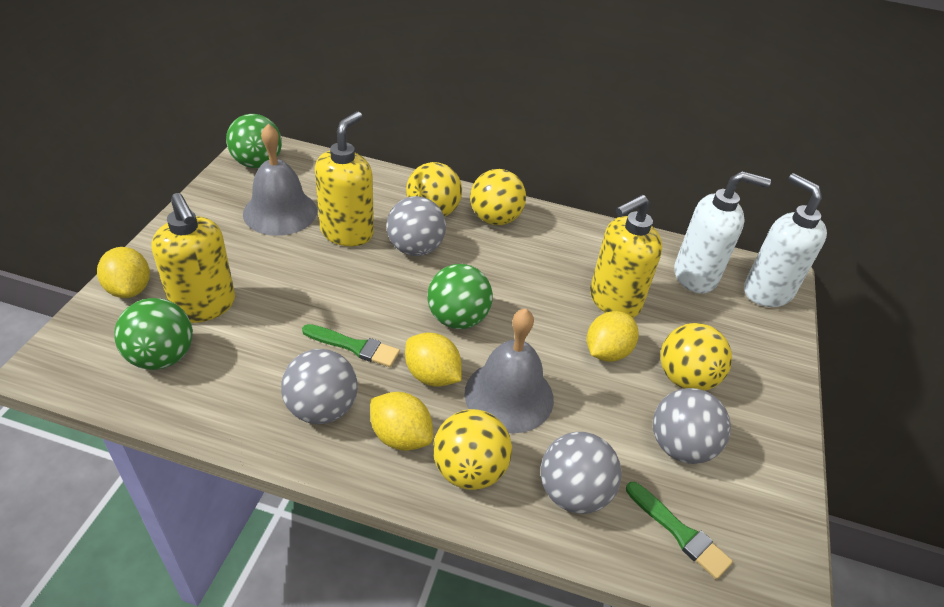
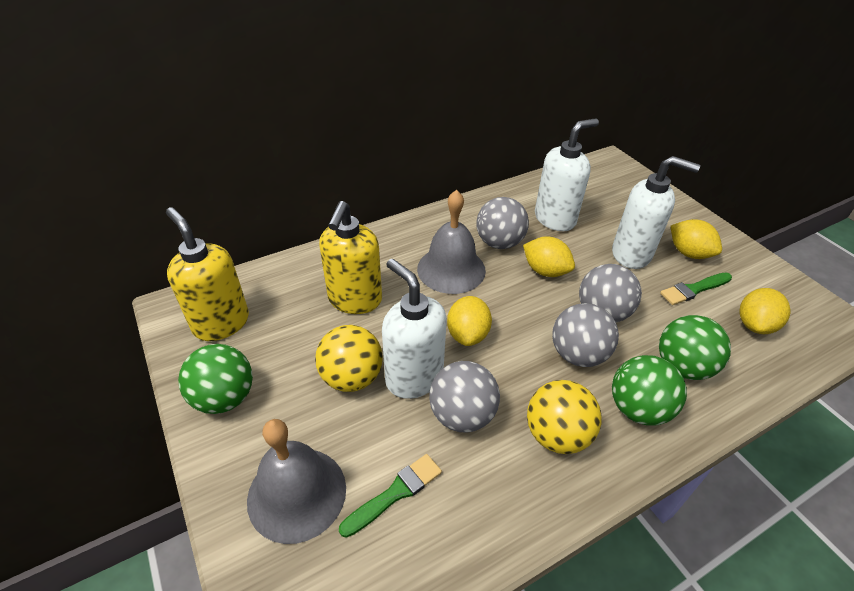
white soap dispenser: 2 -> 3
yellow ball: 4 -> 2
yellow soap dispenser: 3 -> 2

